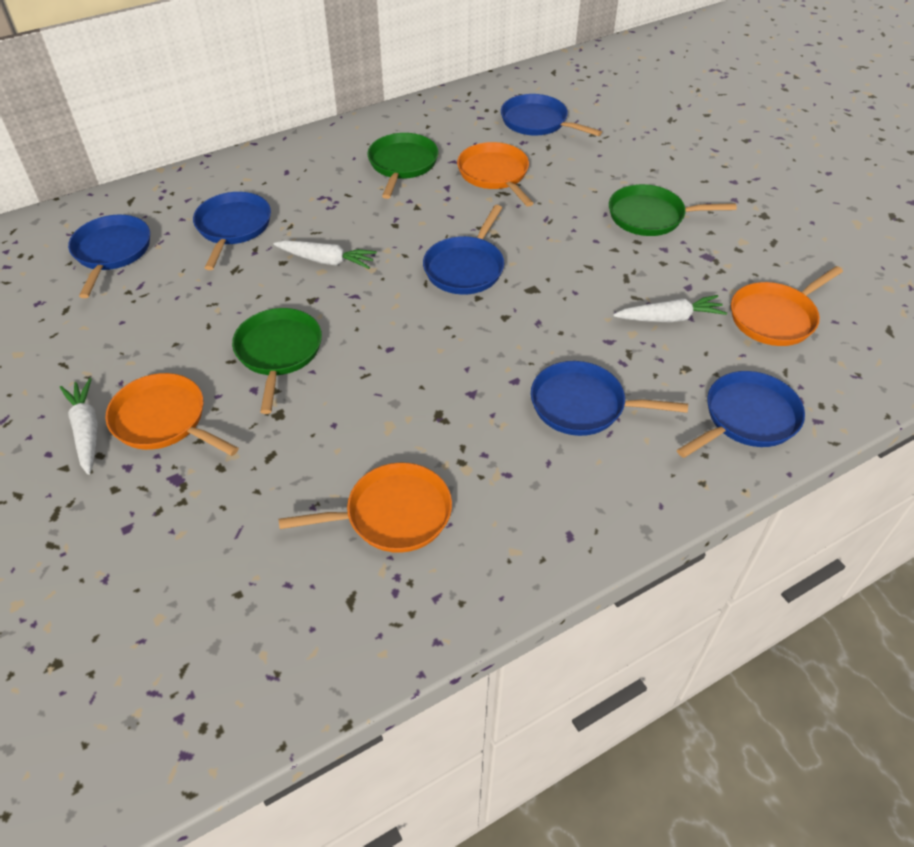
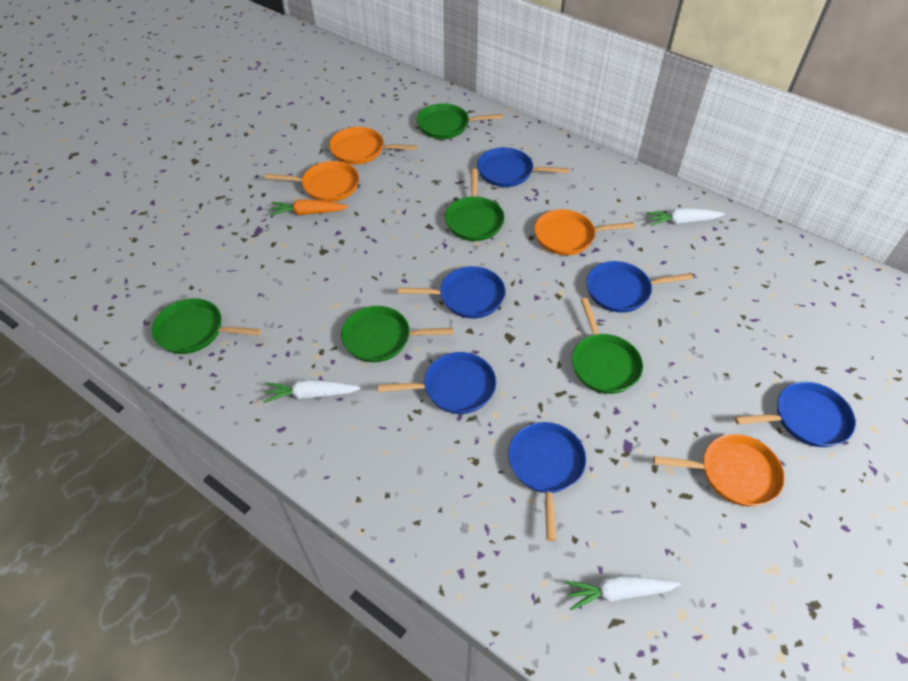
green pan: 3 -> 5
orange carrot: 0 -> 1

